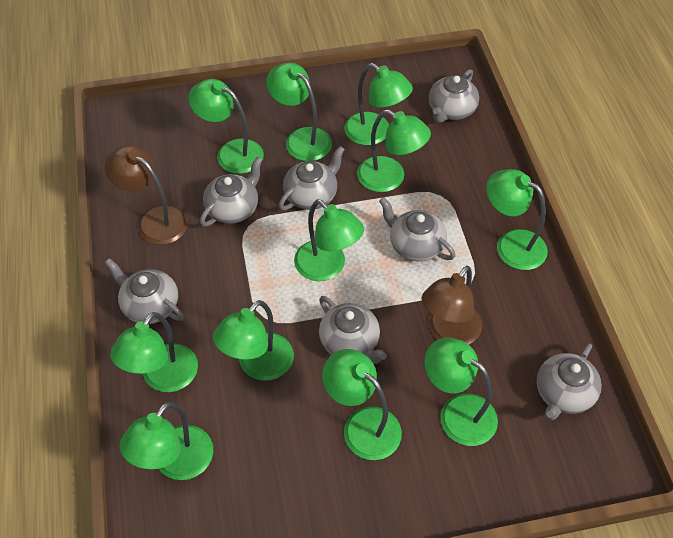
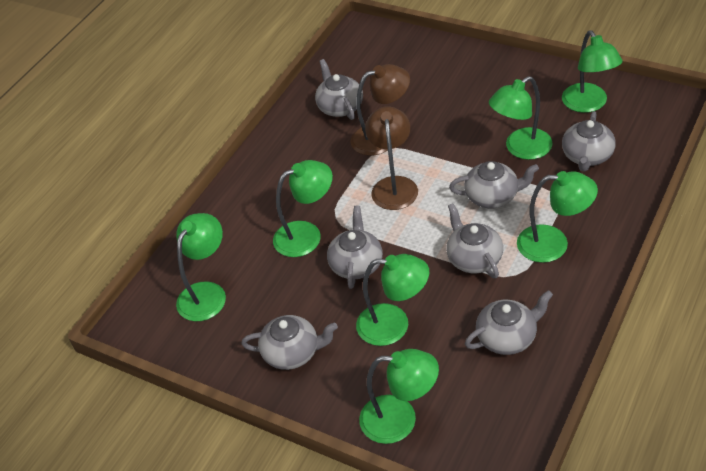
green lamp: 11 -> 7

